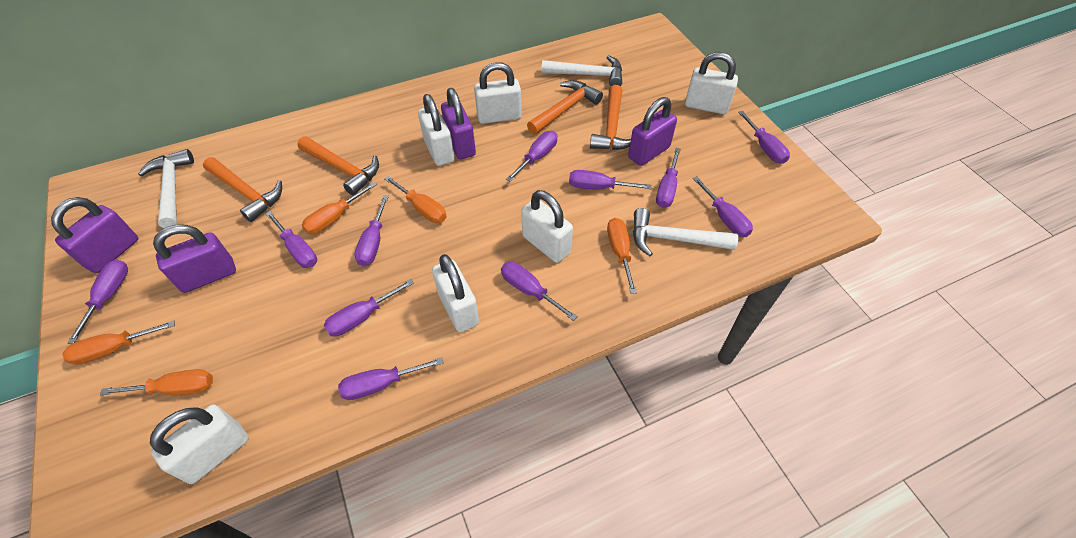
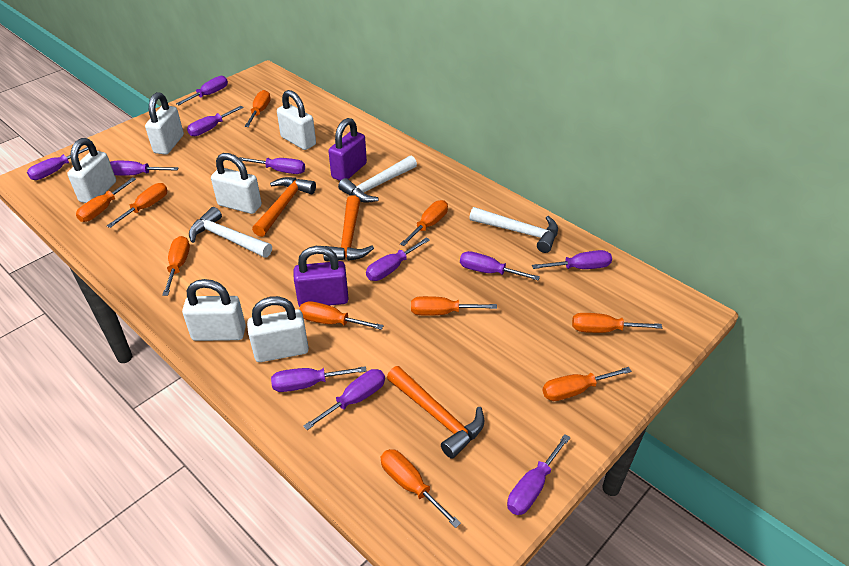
orange hammer: 4 -> 3
orange screwdriver: 5 -> 10
purple padlock: 4 -> 2

